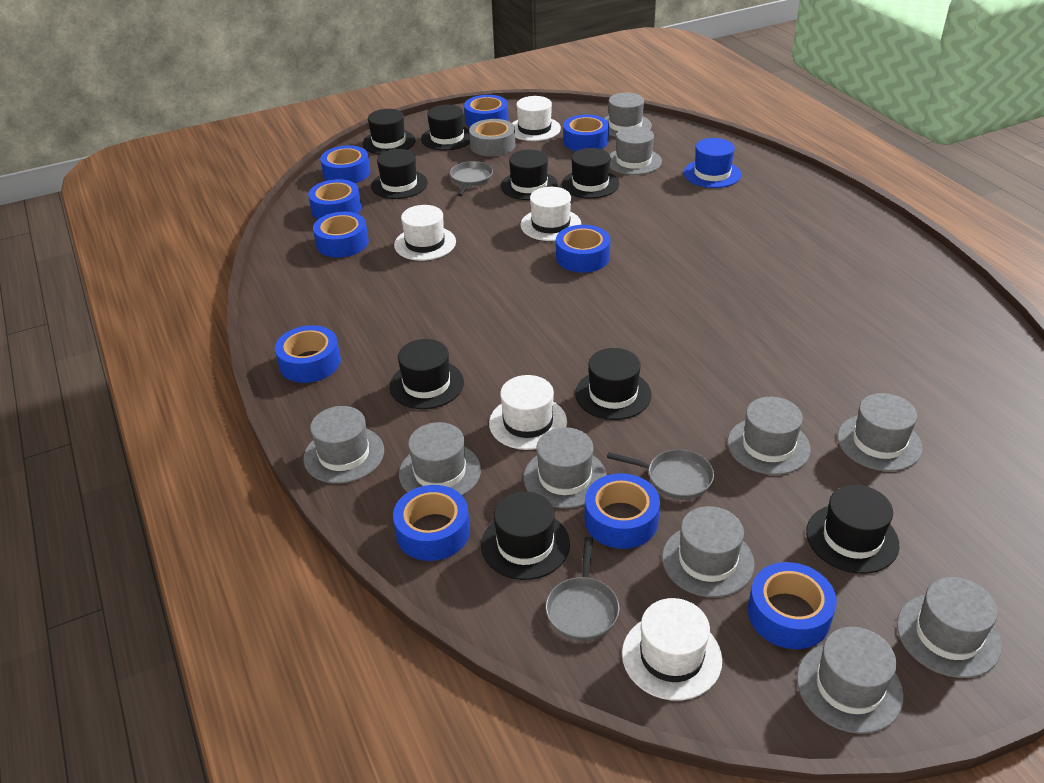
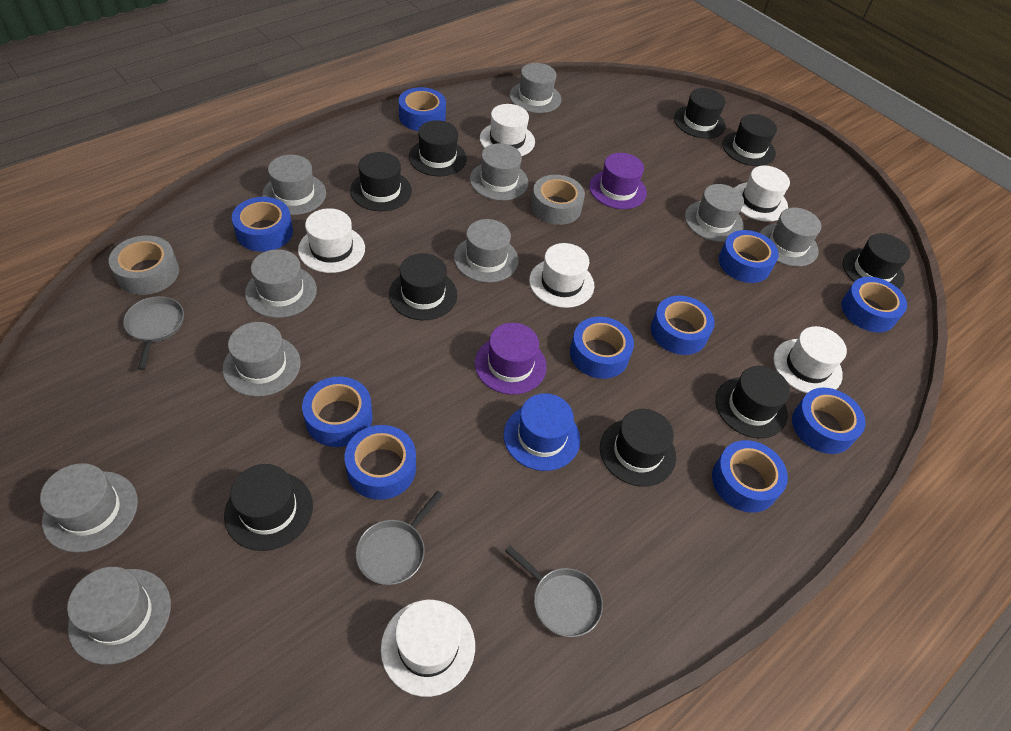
grey tape: 1 -> 2
purple hat: 0 -> 2
white hat: 5 -> 6

